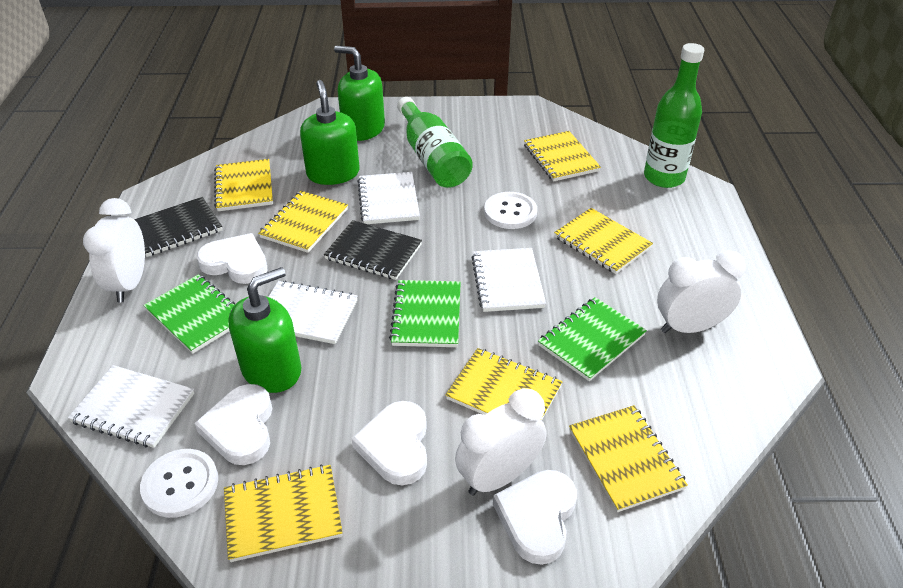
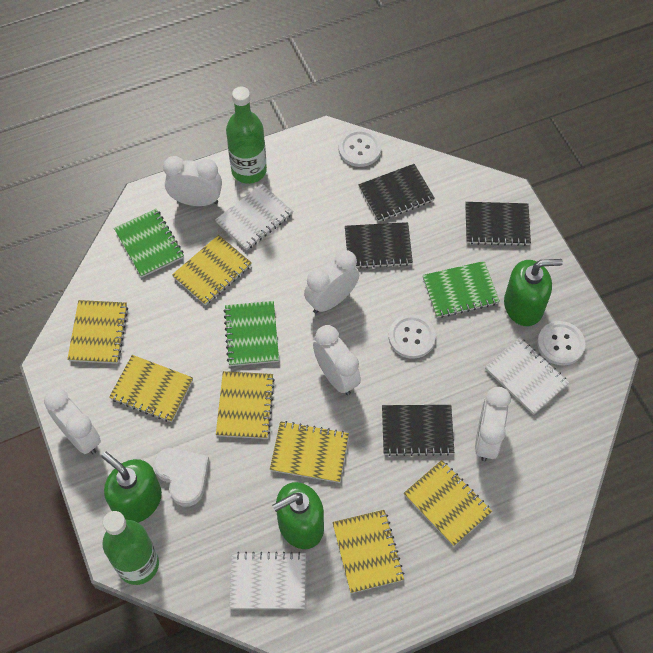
black notebook: 2 -> 4
white button: 2 -> 3
white clock: 3 -> 5
white heart: 4 -> 1
white notebook: 4 -> 3

